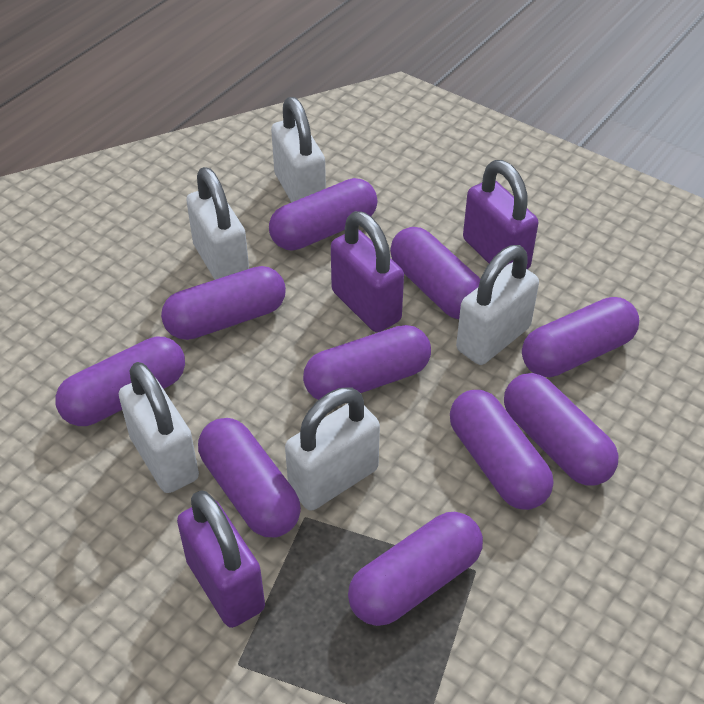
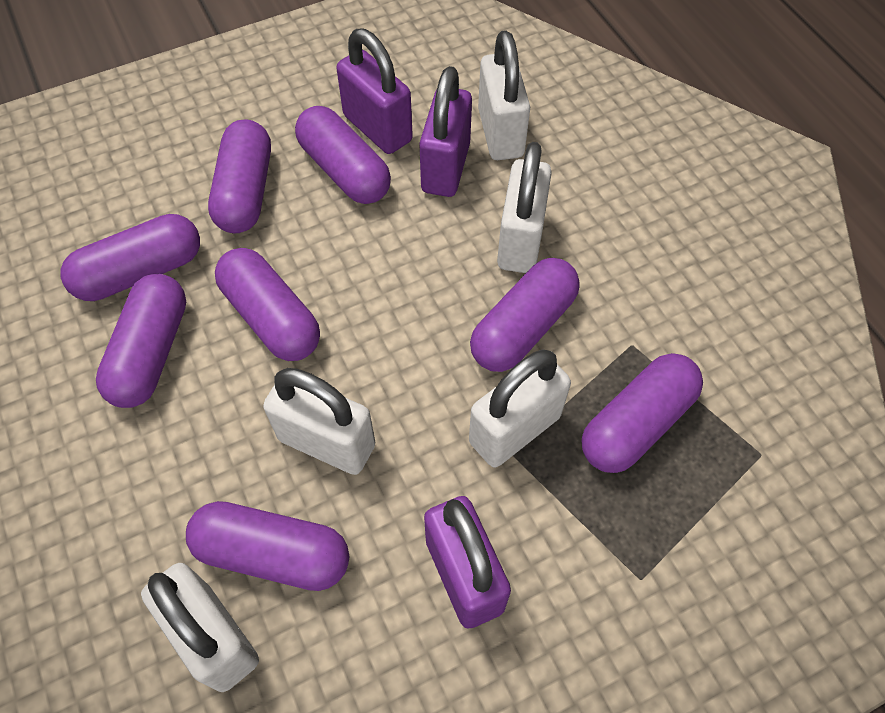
purple capsule: 10 -> 8

